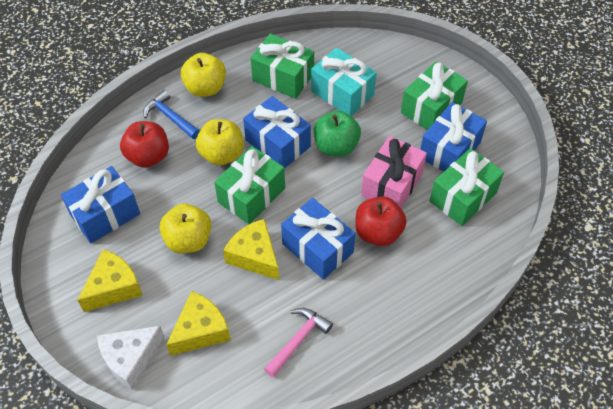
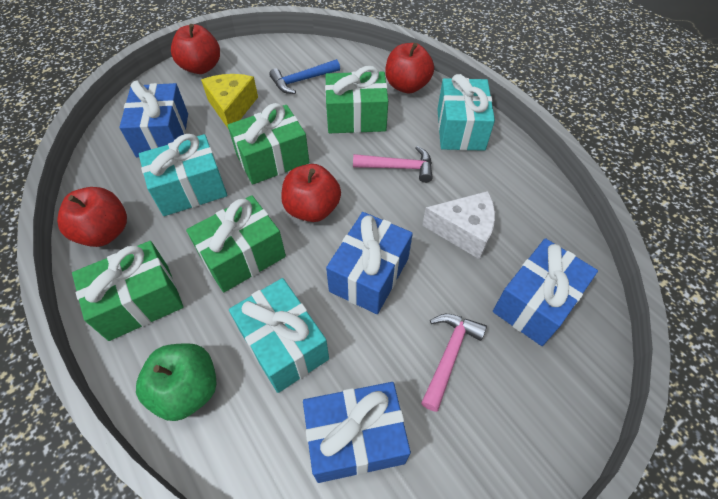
pink gift: 1 -> 0
pink hammer: 1 -> 2
red apple: 2 -> 4
turquoise gift: 1 -> 3
yellow apple: 3 -> 0
yellow cheese: 3 -> 1

